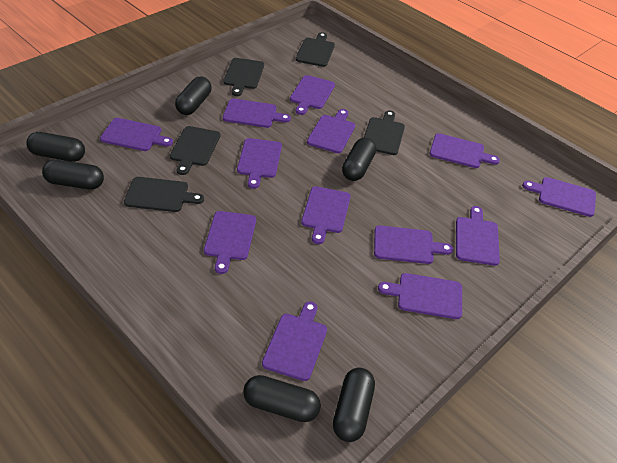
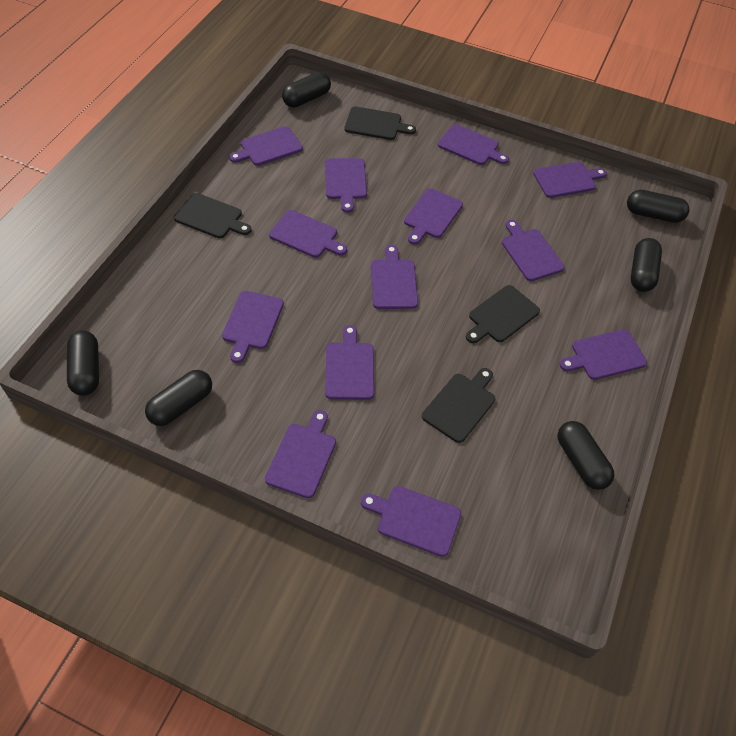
black cutting board: 5 -> 4

